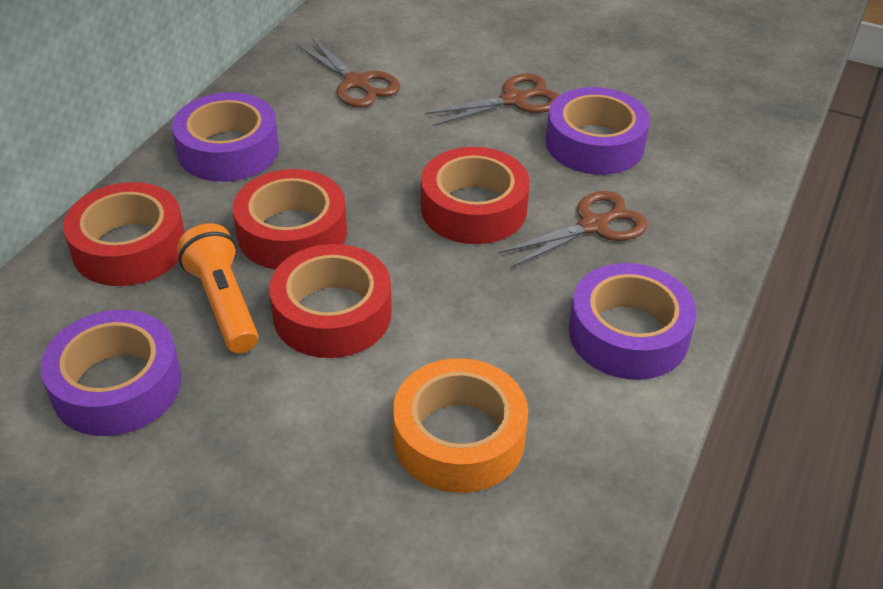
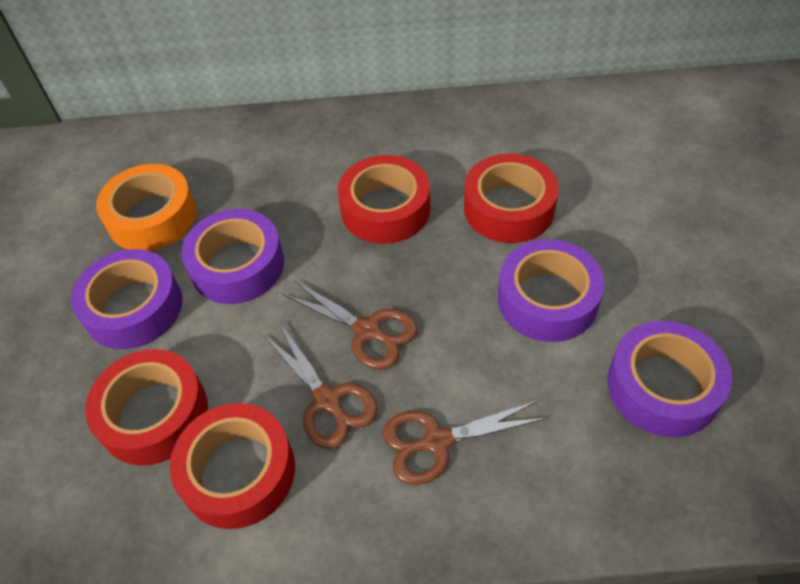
orange flashlight: 1 -> 0

